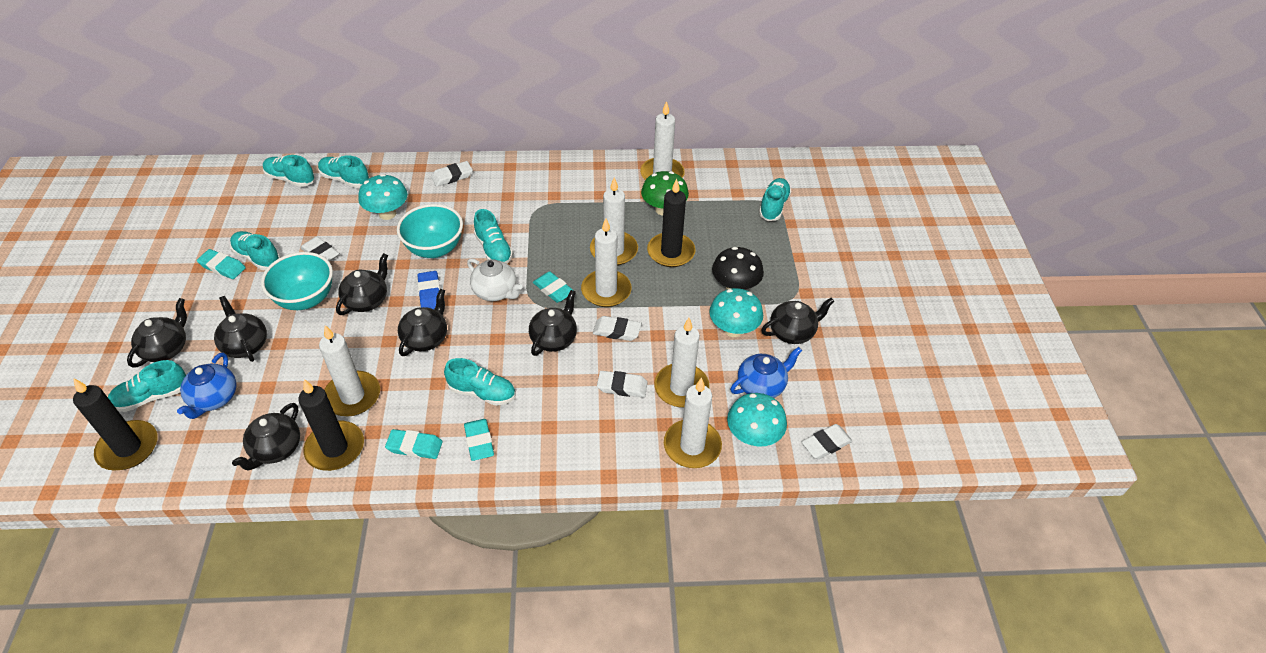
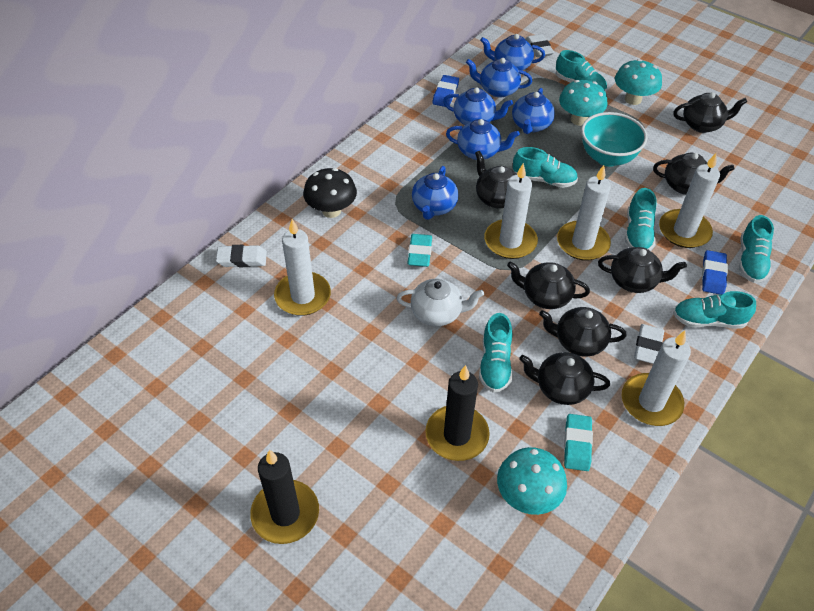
black candle: 3 -> 2
blue eraser: 1 -> 2
blue teapot: 2 -> 6
green mushroom: 1 -> 0
turquoise bowl: 2 -> 1
turquoise eraser: 4 -> 2
turquoise shoe: 7 -> 6
white candle: 6 -> 5
white eraser: 5 -> 3

